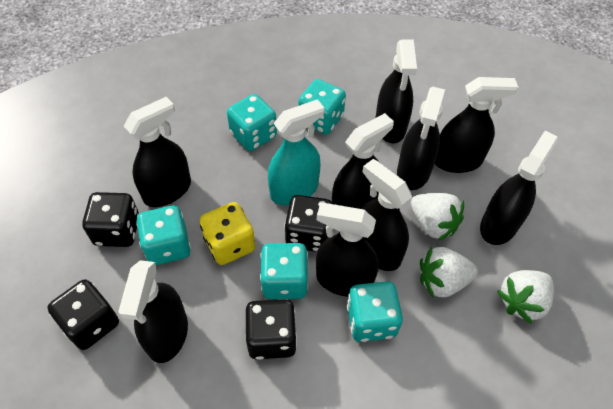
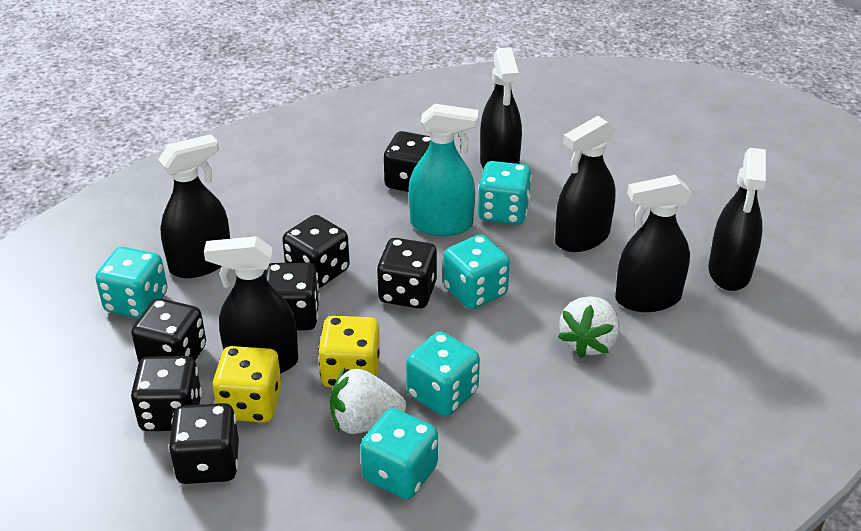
black dice: 4 -> 7
black spray bottle: 9 -> 6
white strawberry: 3 -> 2
yellow dice: 1 -> 2

